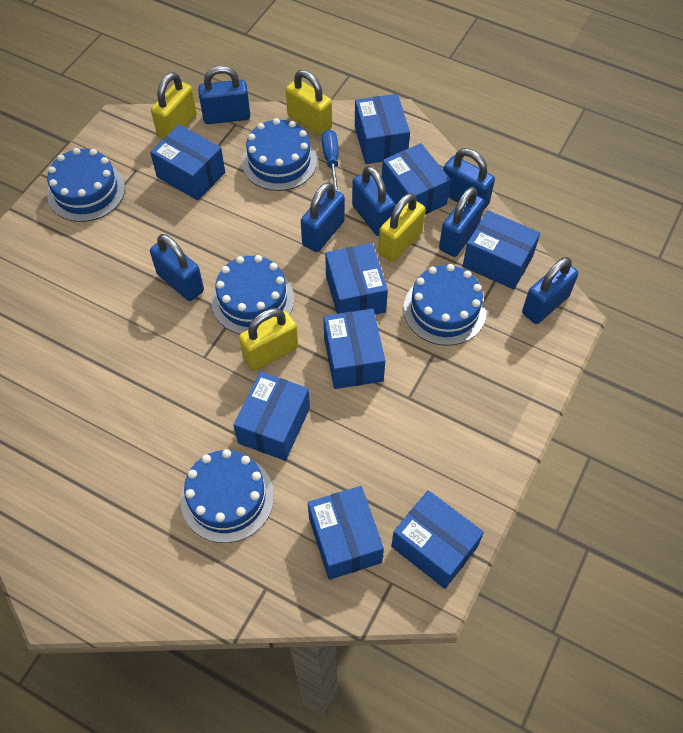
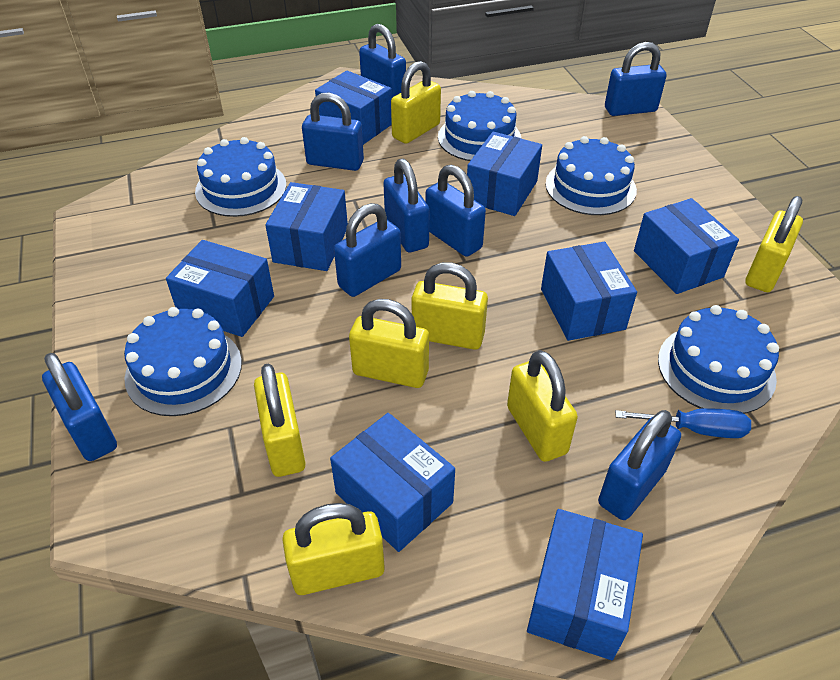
blue box: 9 -> 8
blue padlock: 7 -> 8
yellow padlock: 4 -> 7

